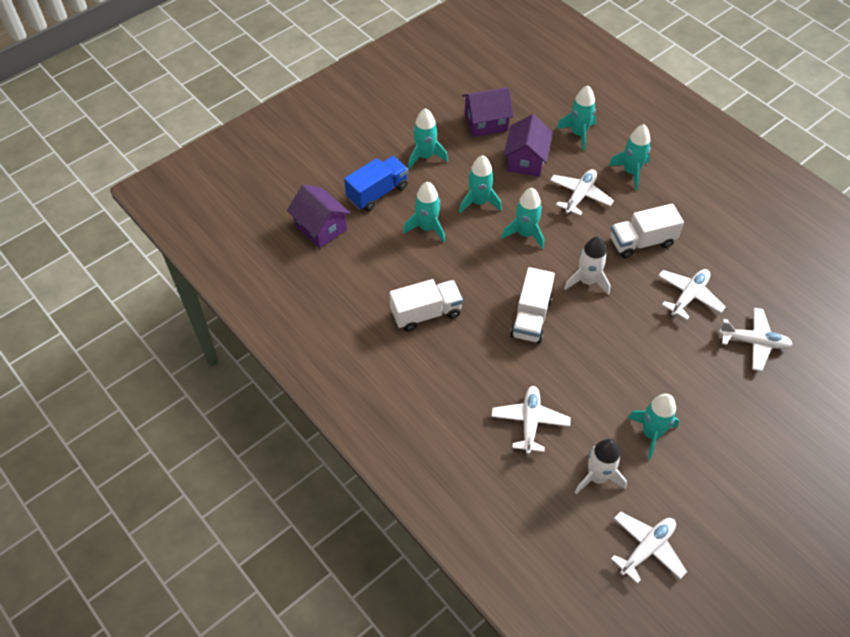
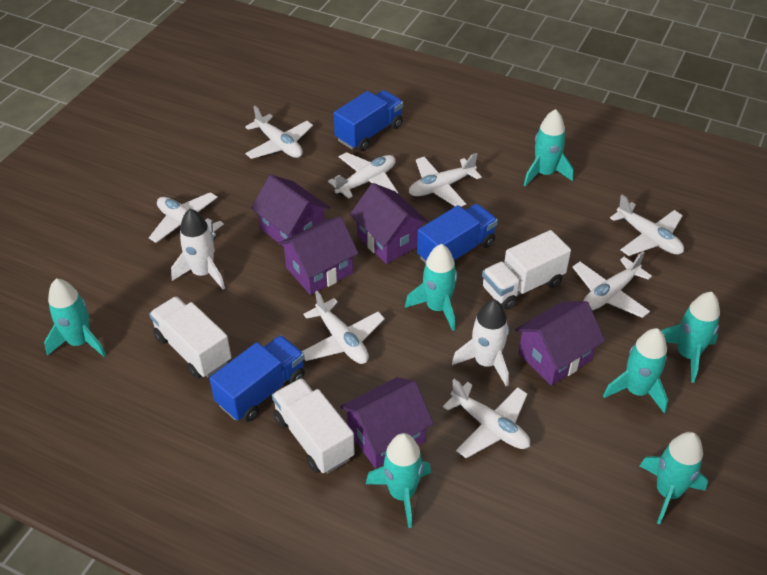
blue truck: 1 -> 3
purple house: 3 -> 5
white plane: 5 -> 8

